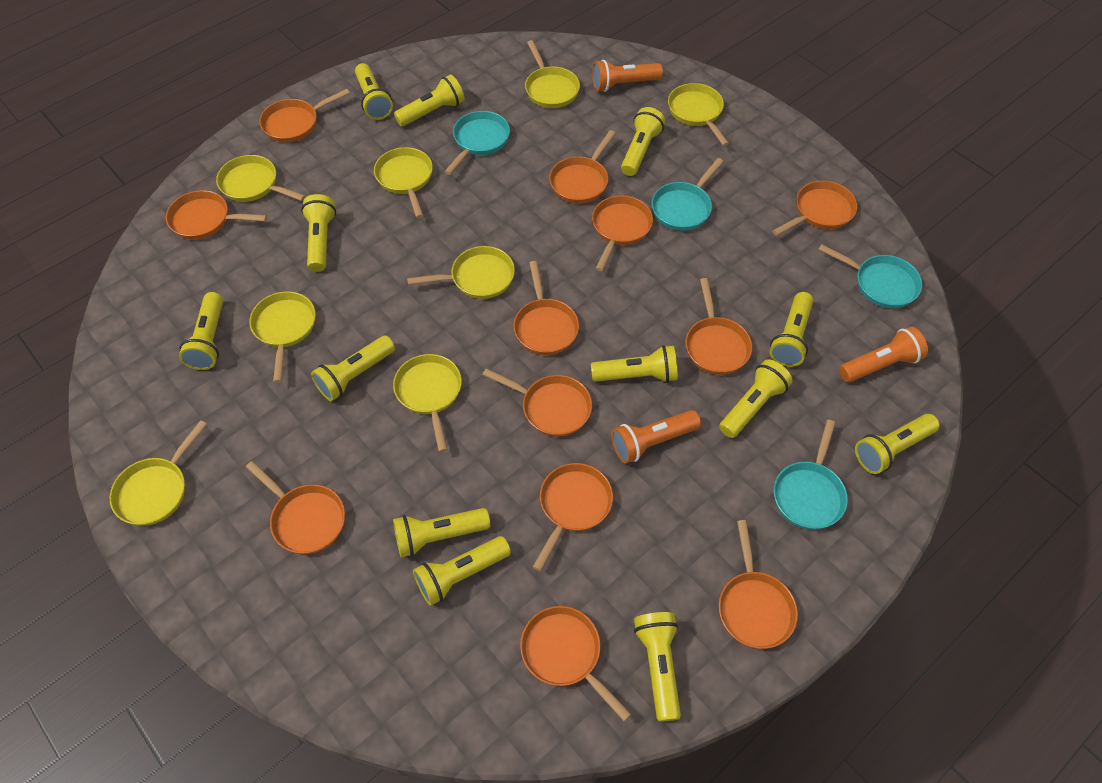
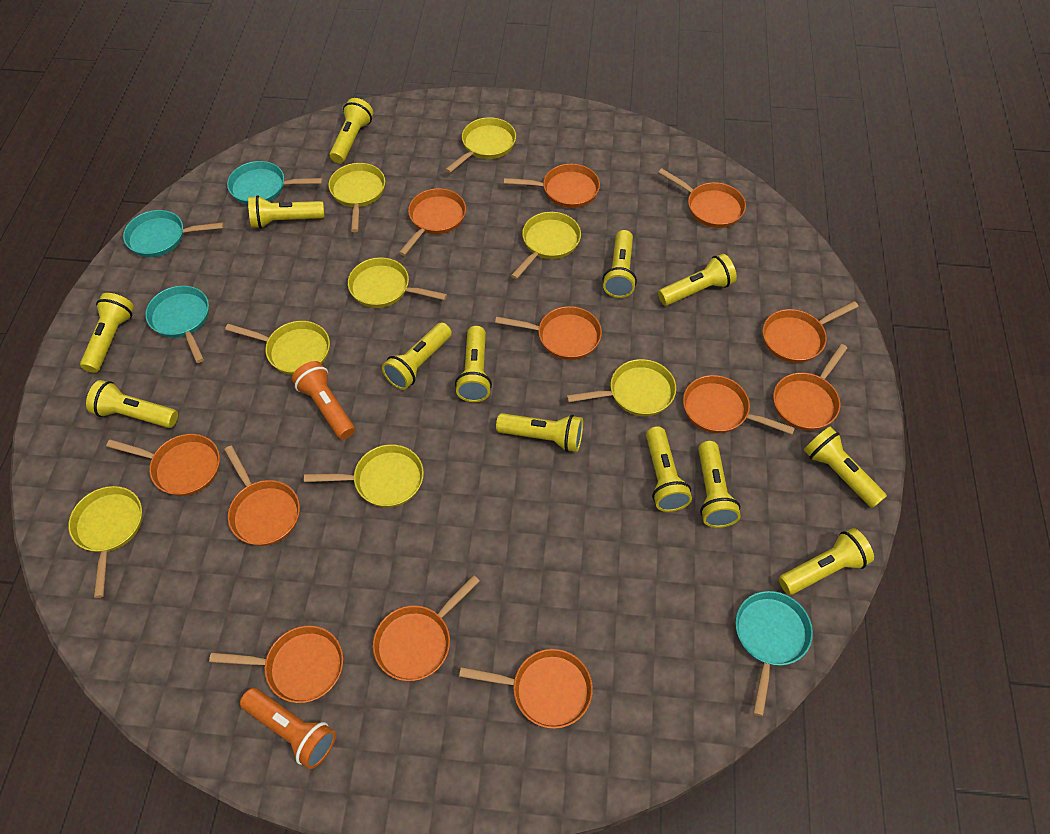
orange flashlight: 3 -> 2

